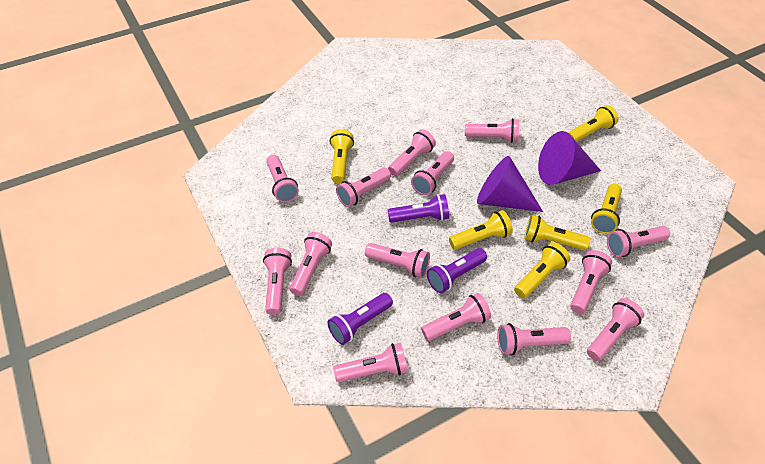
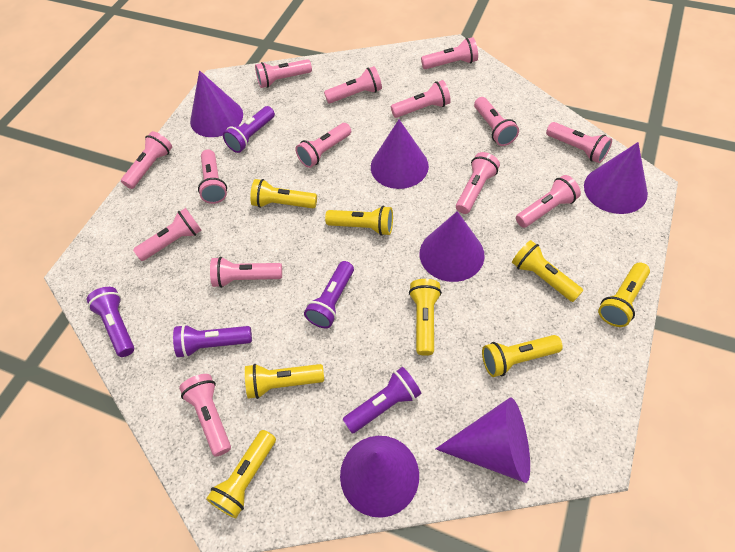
purple cone: 2 -> 6
purple flashlight: 3 -> 5
yellow flashlight: 6 -> 8

